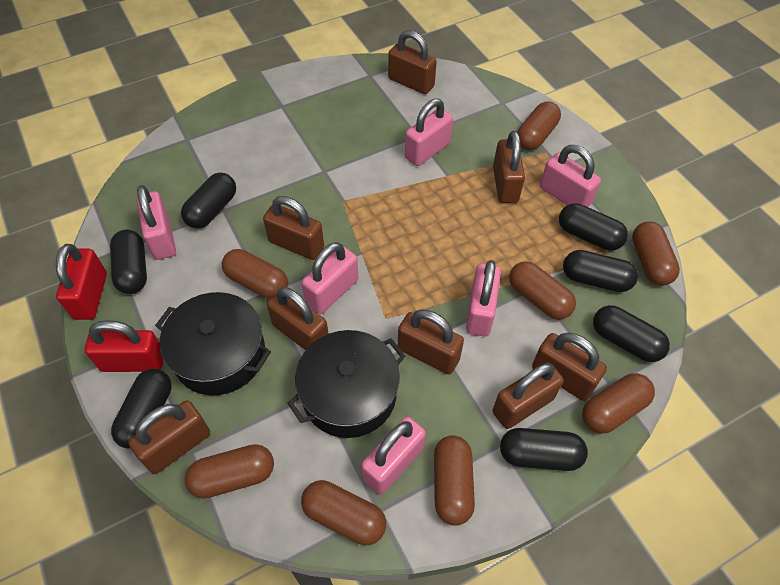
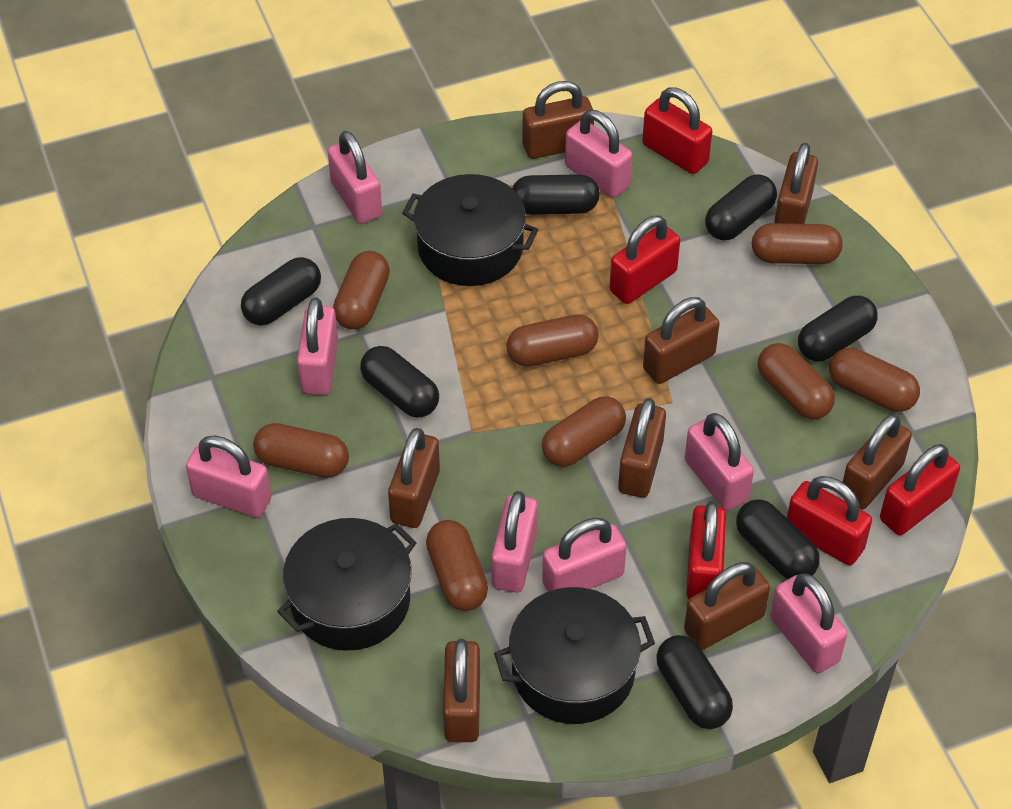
black pot: 2 -> 3
pink padlock: 6 -> 8
red padlock: 2 -> 5

